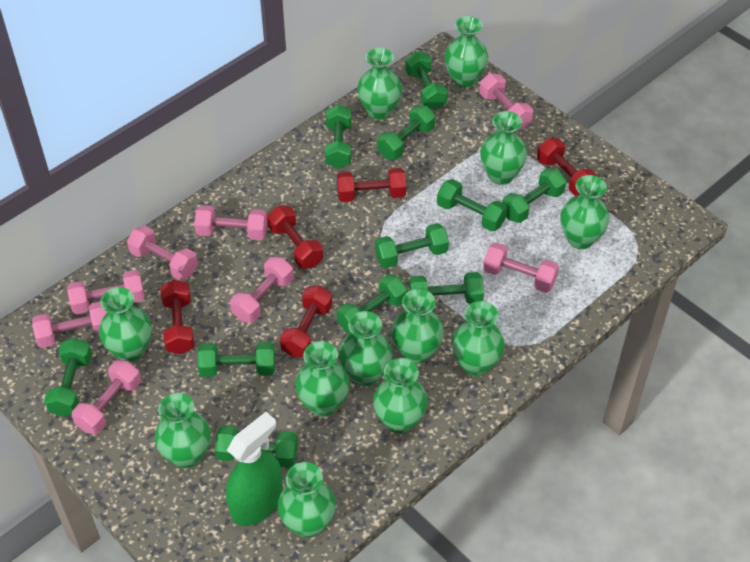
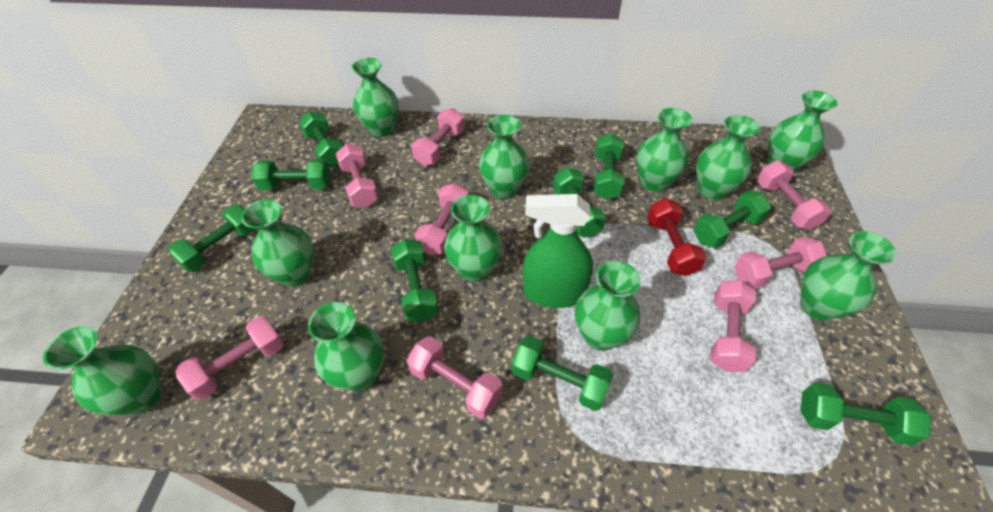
green dumbbell: 11 -> 9
green vase: 12 -> 11
red dumbbell: 5 -> 1

